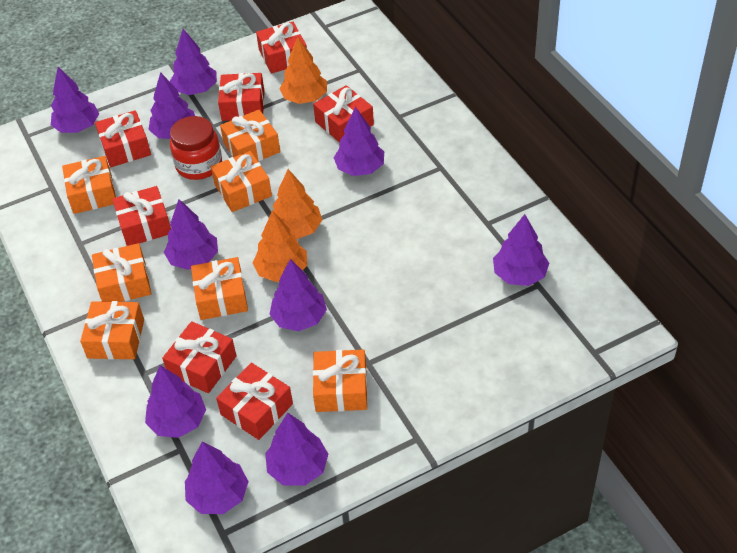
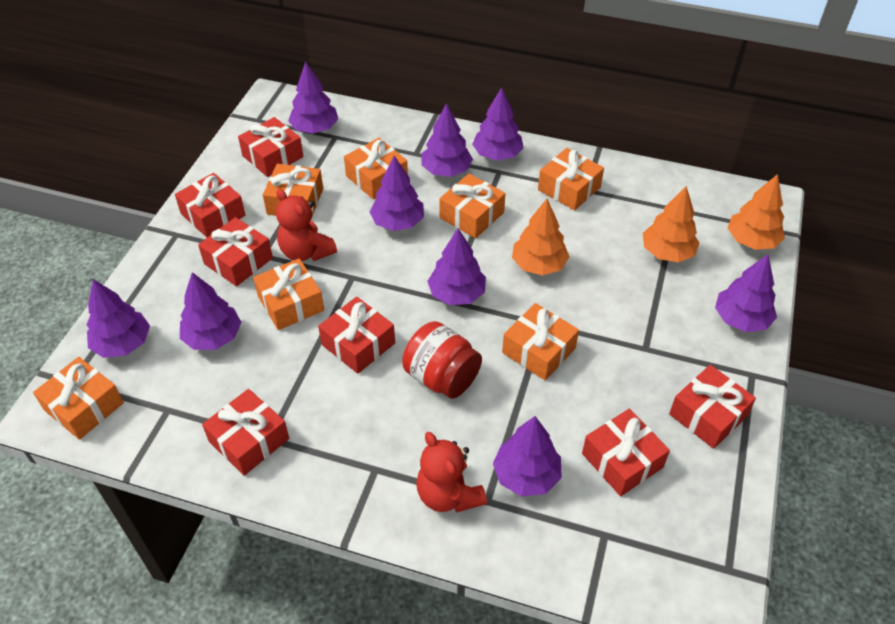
purple tree: 10 -> 9
red teddy bear: 0 -> 2

